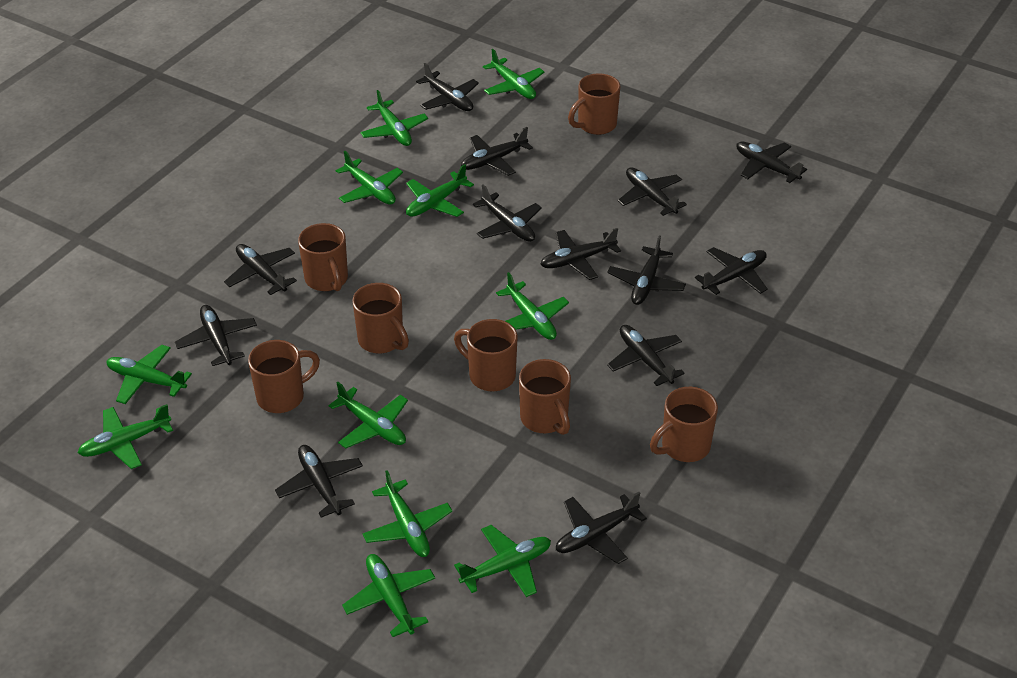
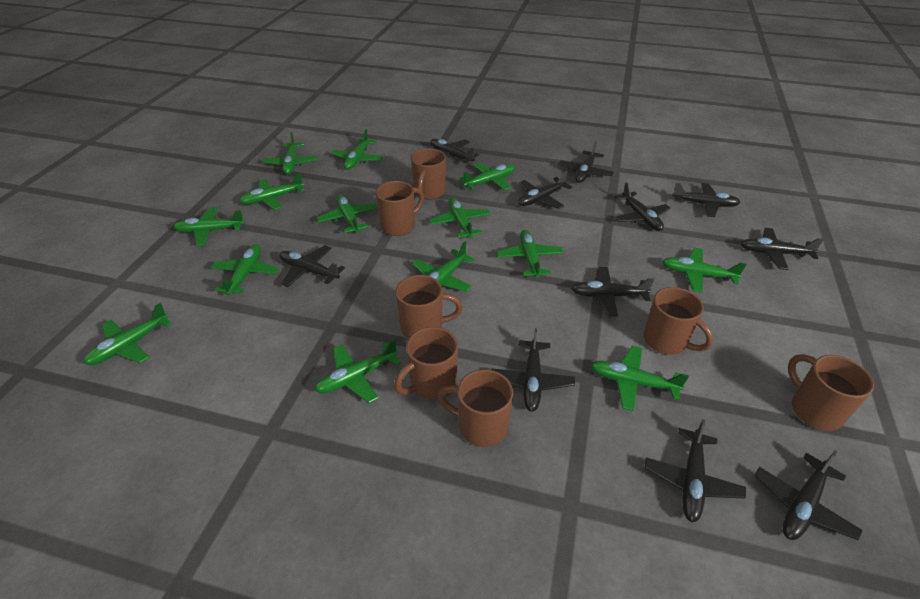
black plane: 13 -> 11
green plane: 11 -> 14

